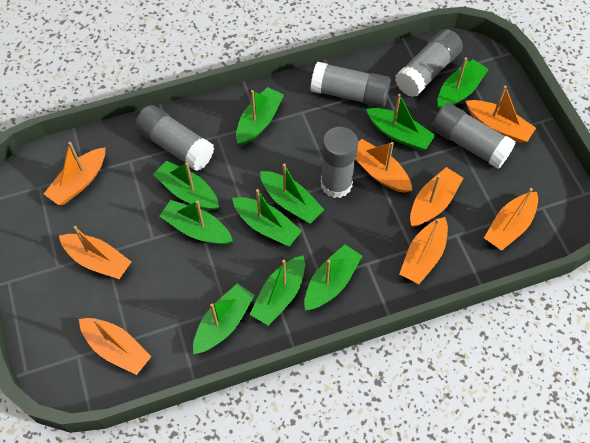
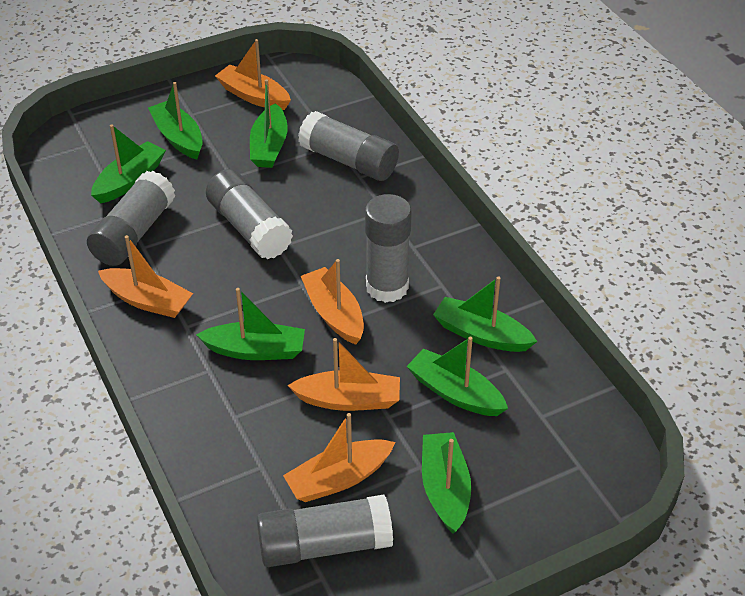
green boat: 10 -> 7
orange boat: 8 -> 5

